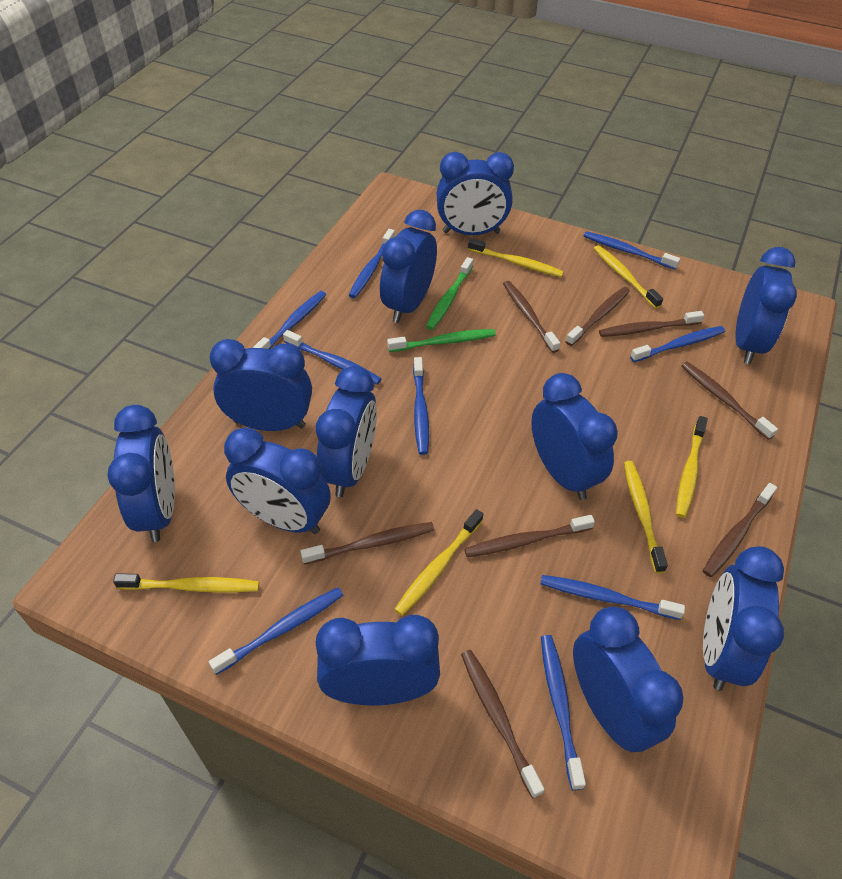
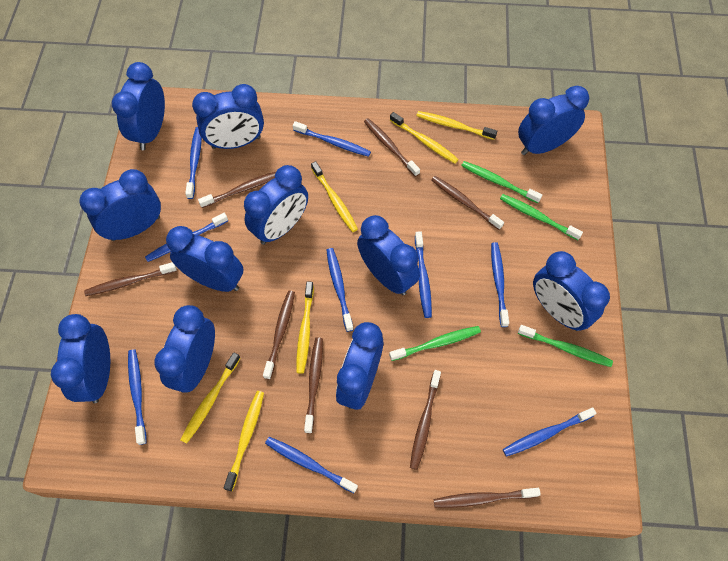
green toothbrush: 2 -> 4

